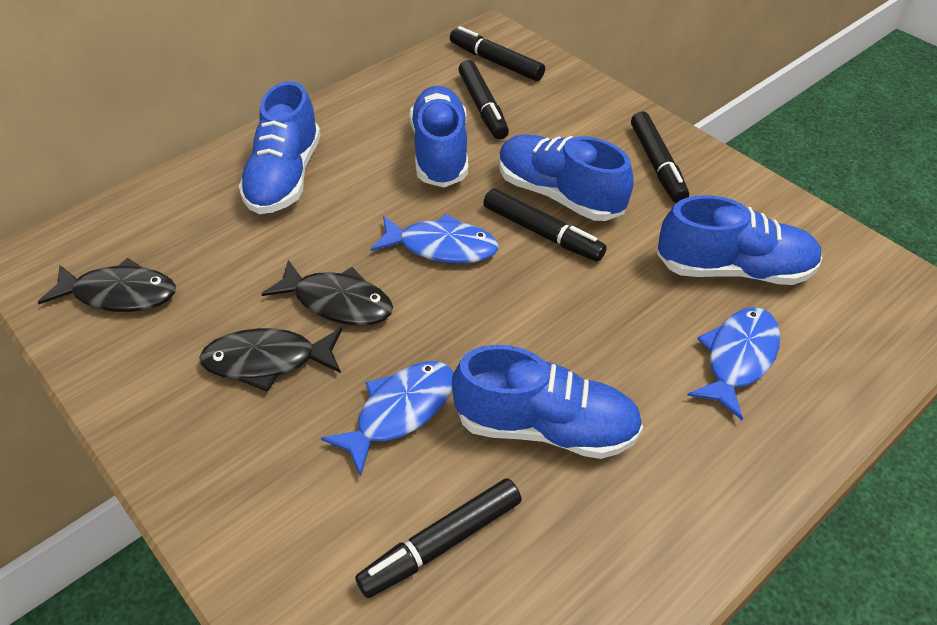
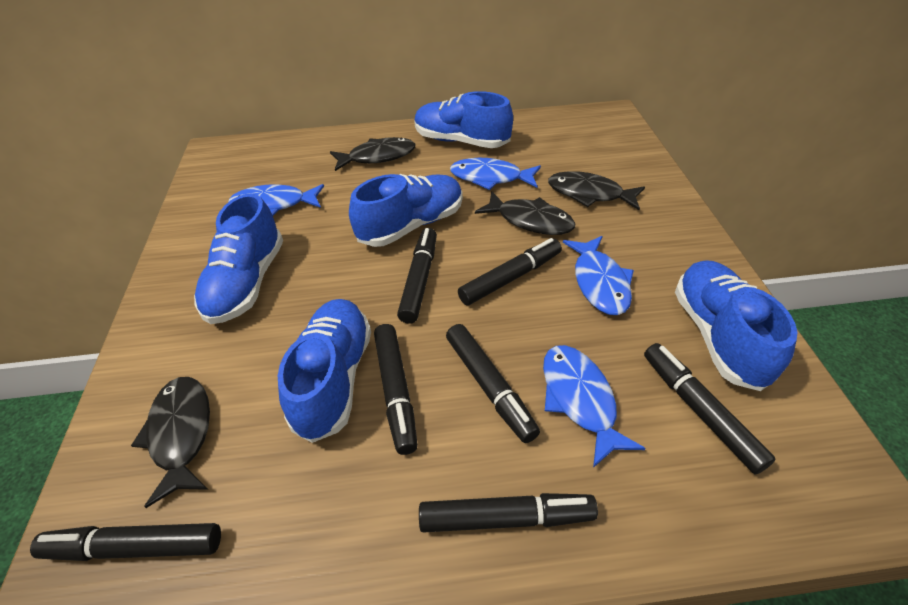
black fish: 3 -> 4
black marker: 5 -> 7
blue fish: 3 -> 4

